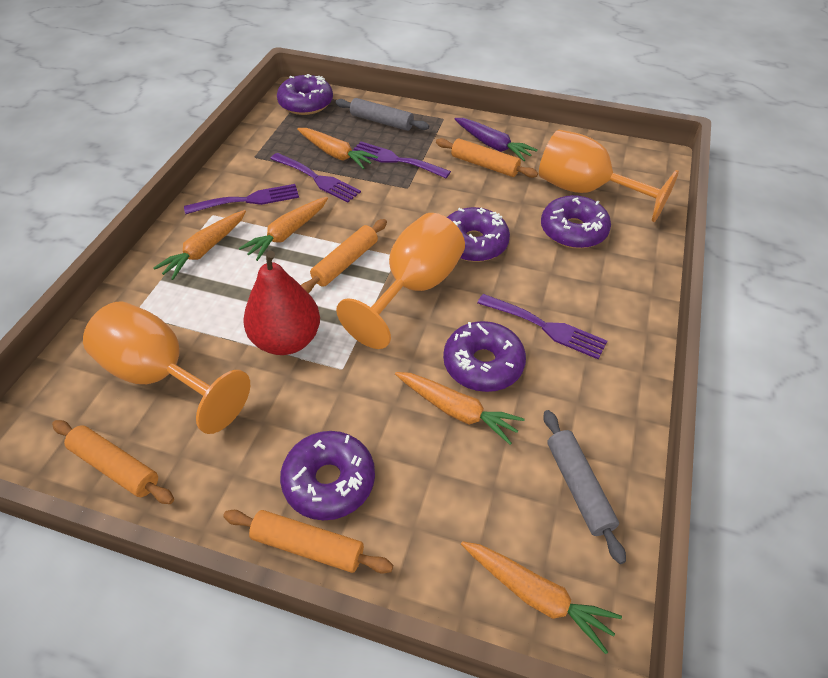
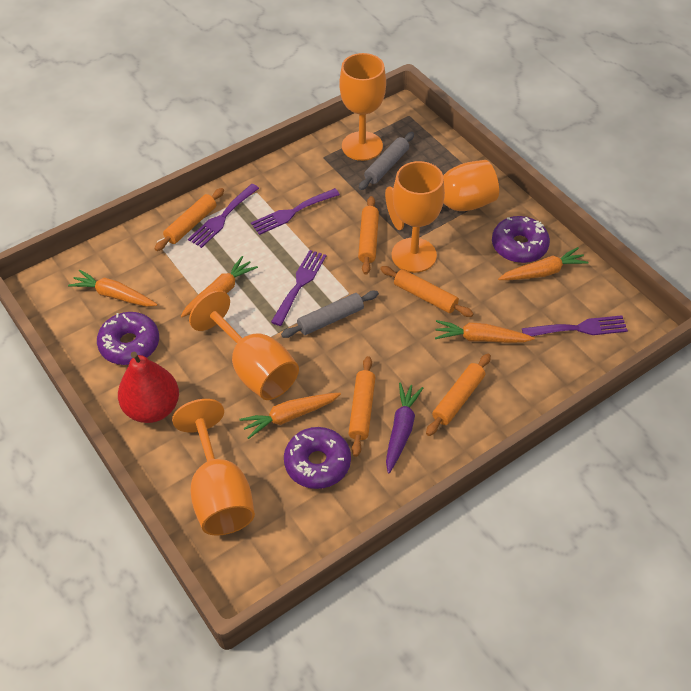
orange goblet: 3 -> 5
orange rolling pin: 4 -> 5
purple donut: 5 -> 3

